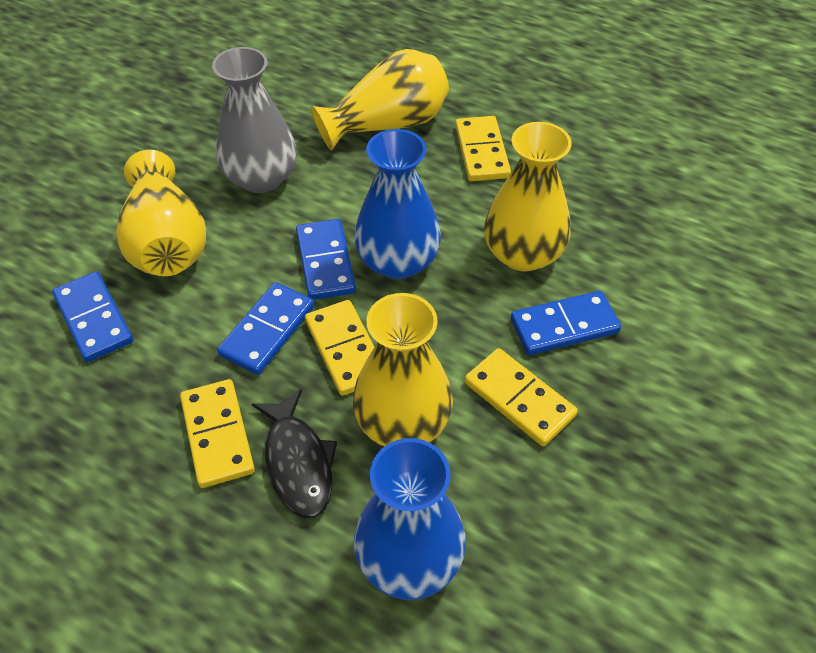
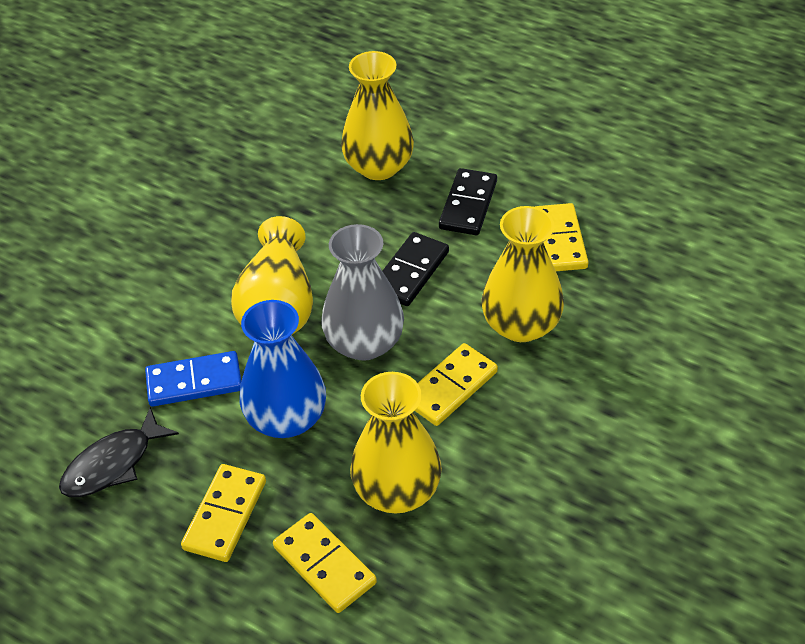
black domino: 0 -> 2
blue domino: 4 -> 1
blue vase: 2 -> 1

